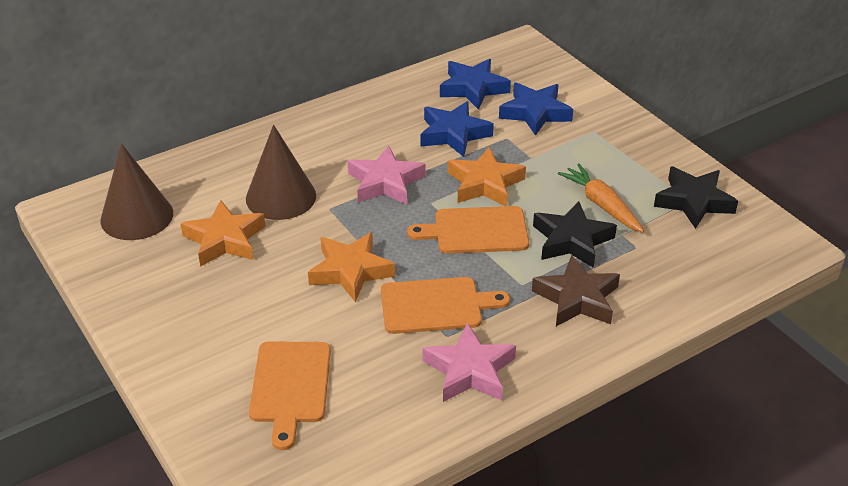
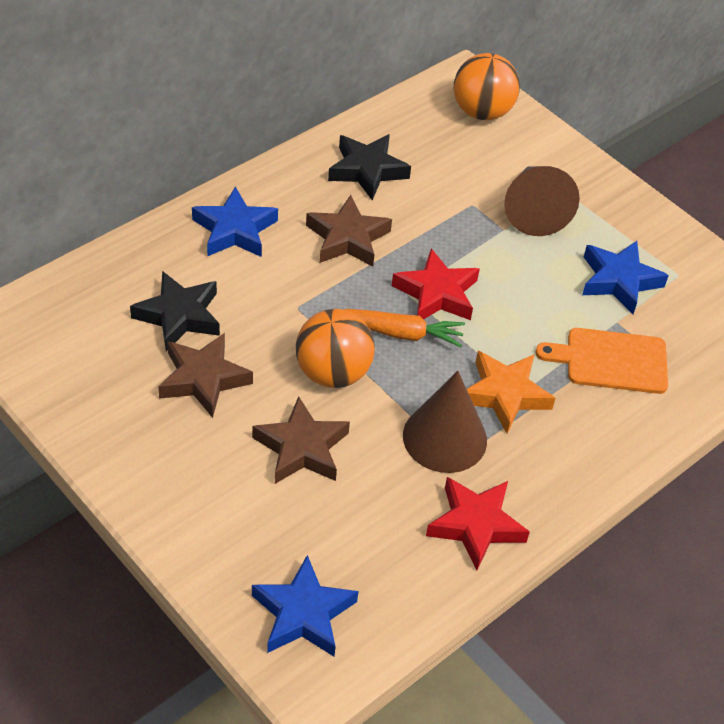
brown star: 1 -> 3
orange ball: 0 -> 2
orange cutting board: 3 -> 1
orange star: 3 -> 1
pink star: 2 -> 0
red star: 0 -> 2

